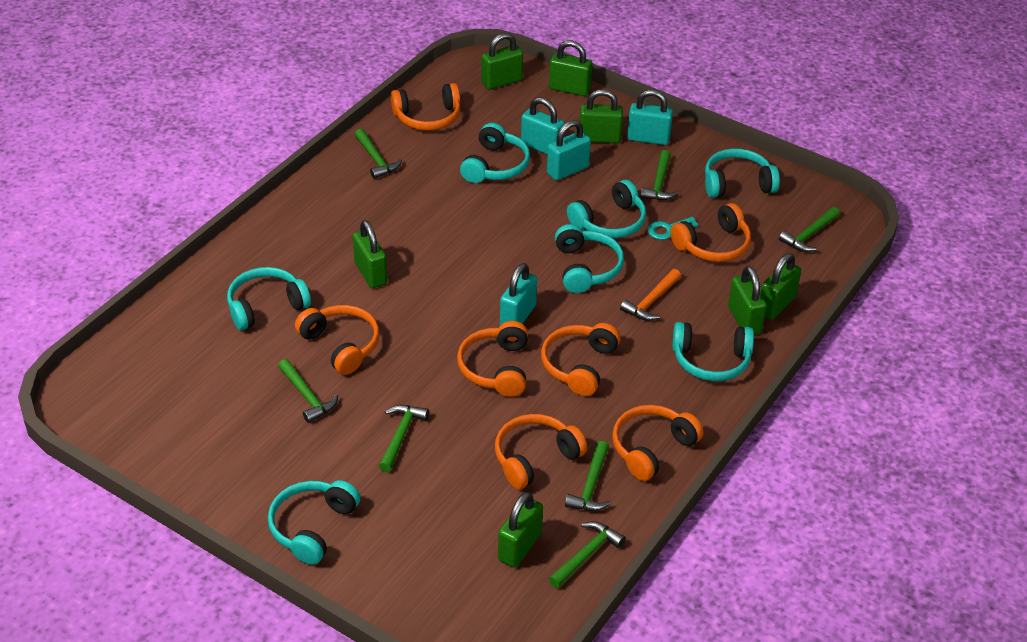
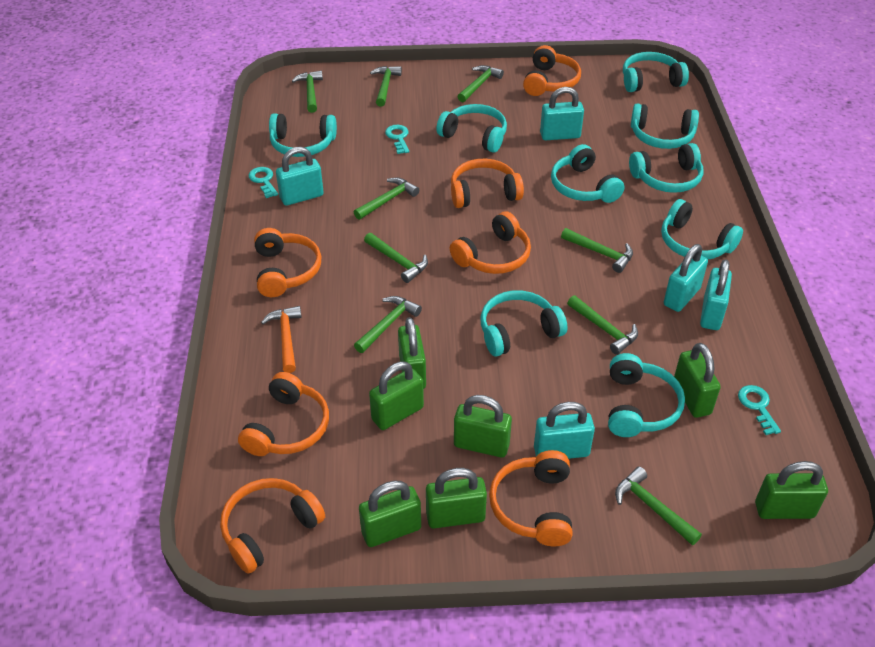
green hammer: 7 -> 9
turquoise headphones: 7 -> 9
turquoise key: 1 -> 3
turquoise padlock: 4 -> 5

